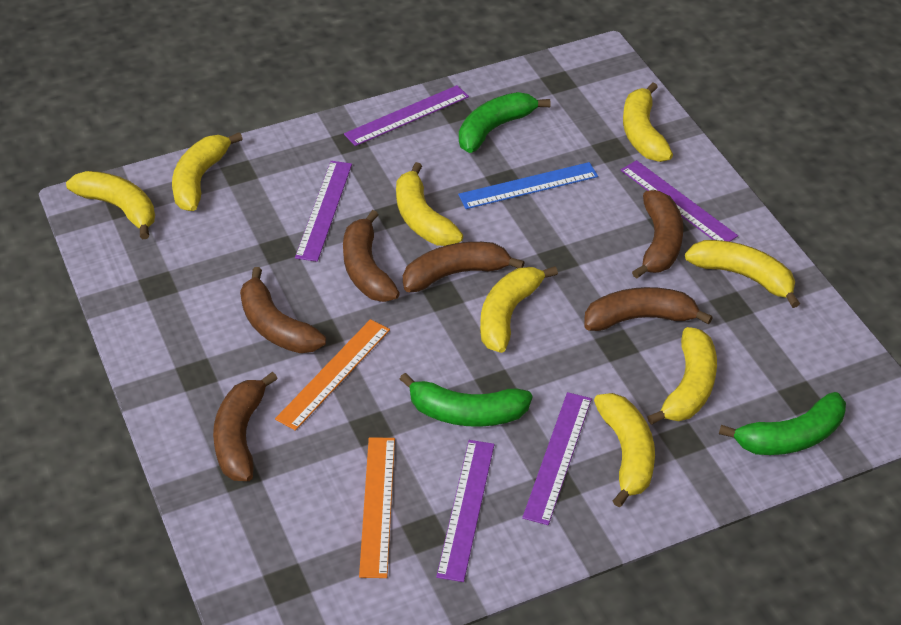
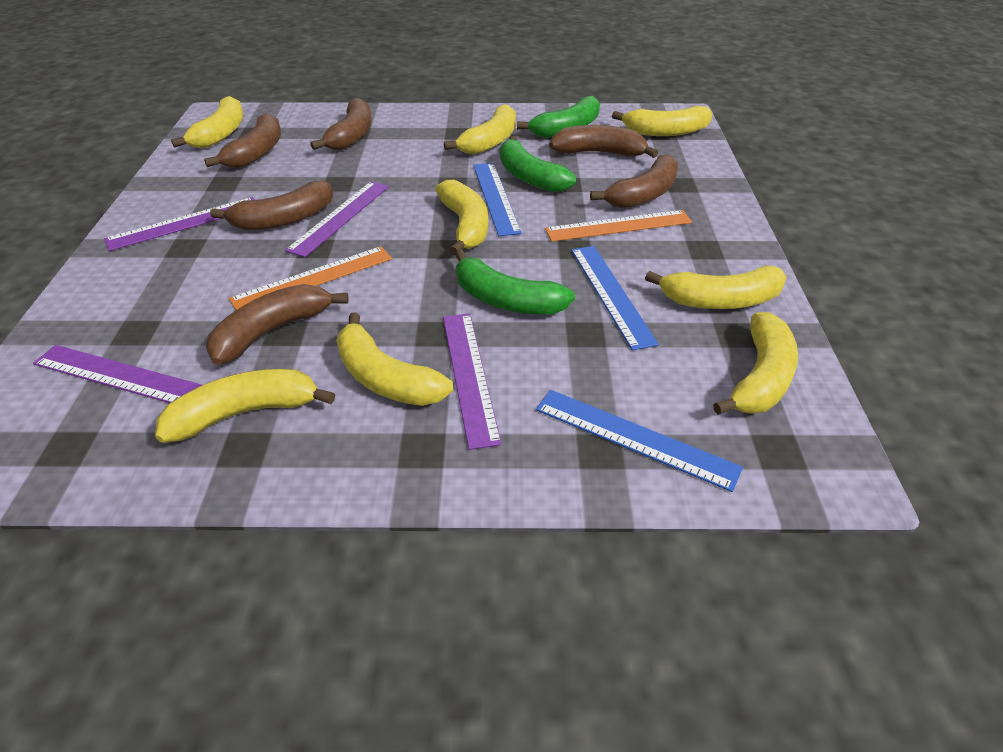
blue ruler: 1 -> 3
purple ruler: 5 -> 4

